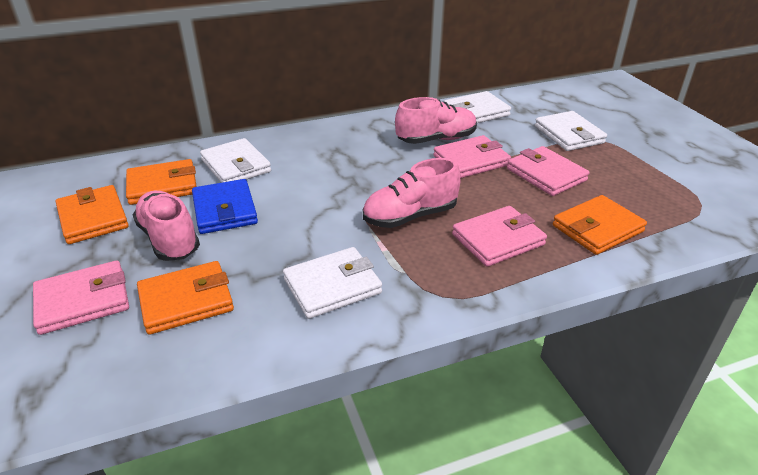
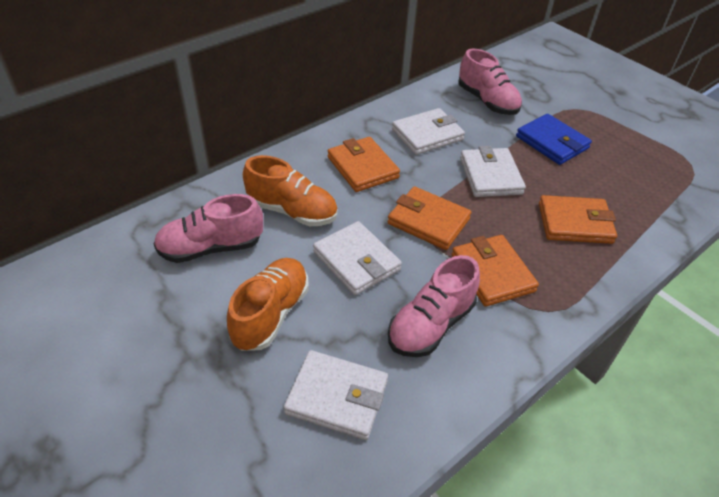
orange shoe: 0 -> 2
pink wallet: 4 -> 0

